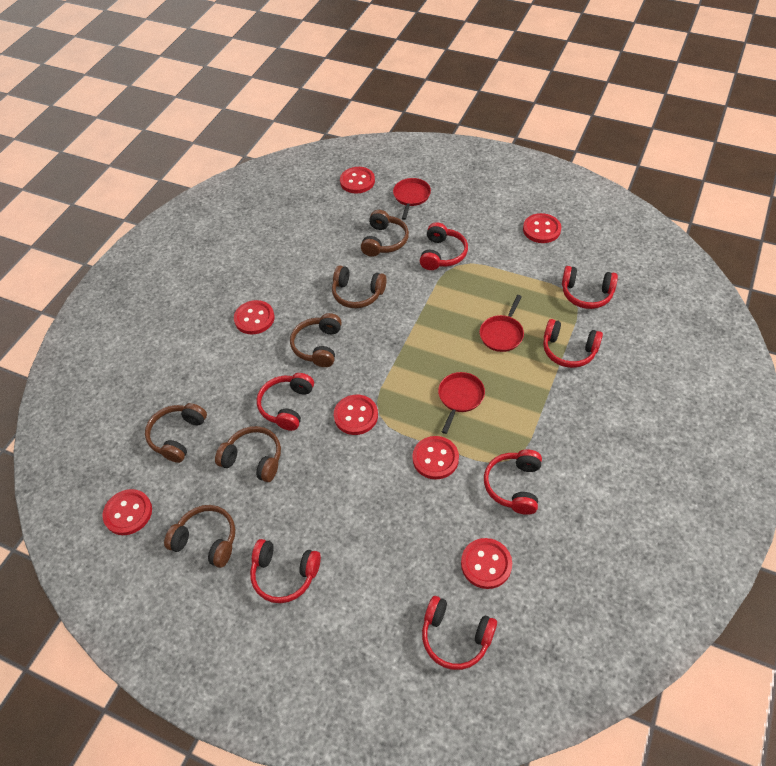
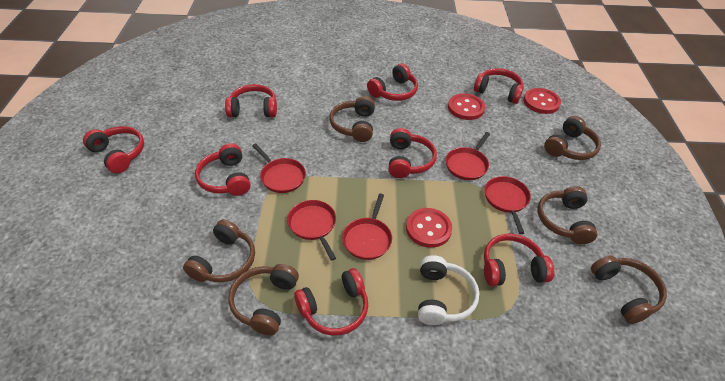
red button: 7 -> 3
red headphones: 7 -> 8
red pan: 3 -> 5
white headphones: 0 -> 1

